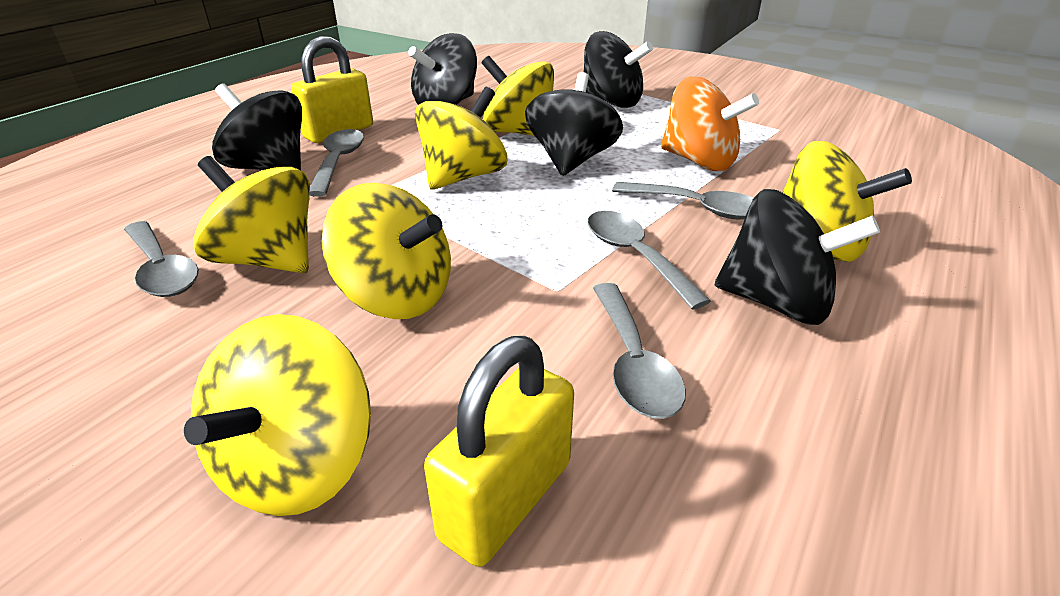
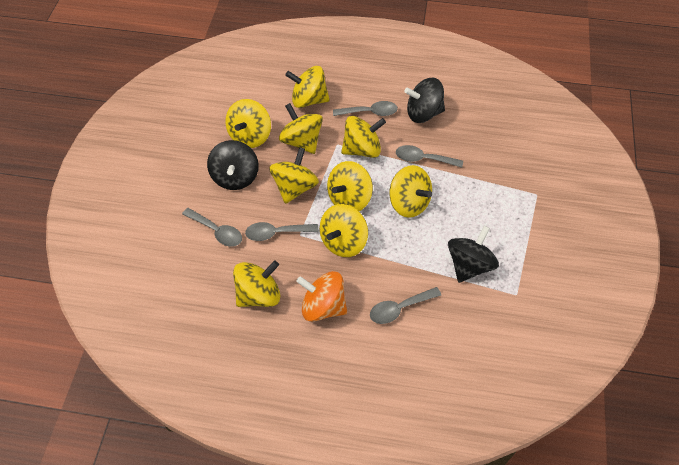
black spinning top: 5 -> 3
yellow padlock: 2 -> 0
yellow spinning top: 6 -> 9

